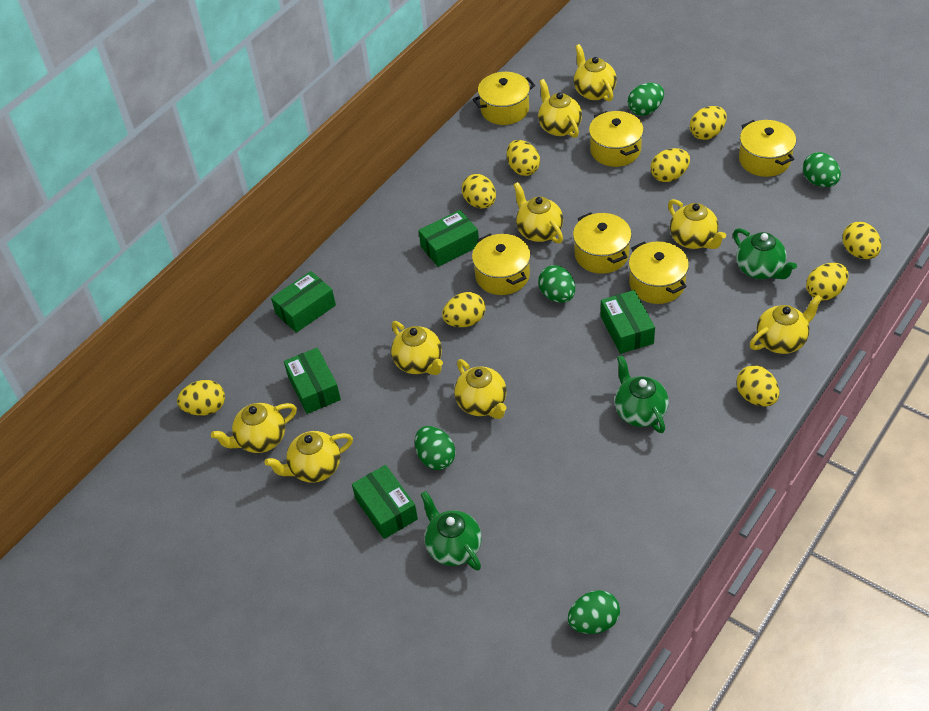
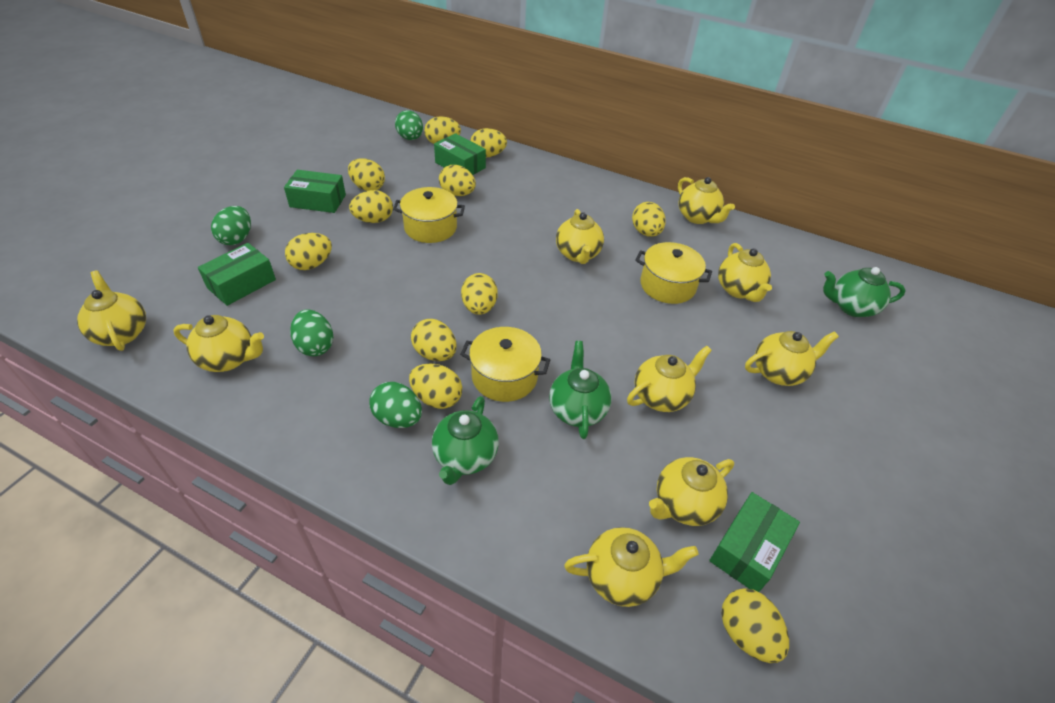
green box: 5 -> 4
green egg: 5 -> 4
yellow egg: 9 -> 11
yellow pot: 6 -> 3

